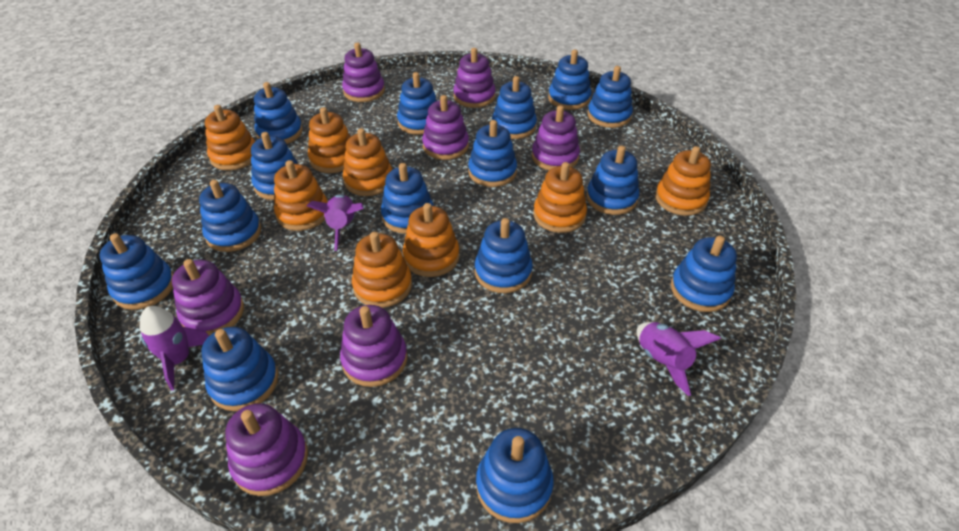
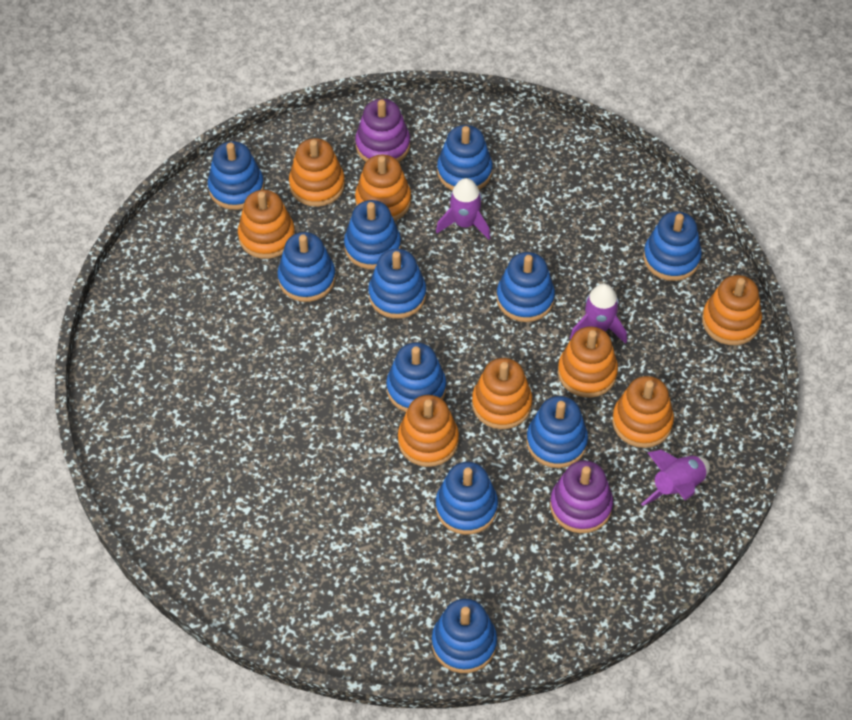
blue stacking toy: 15 -> 11
purple stacking toy: 7 -> 2

